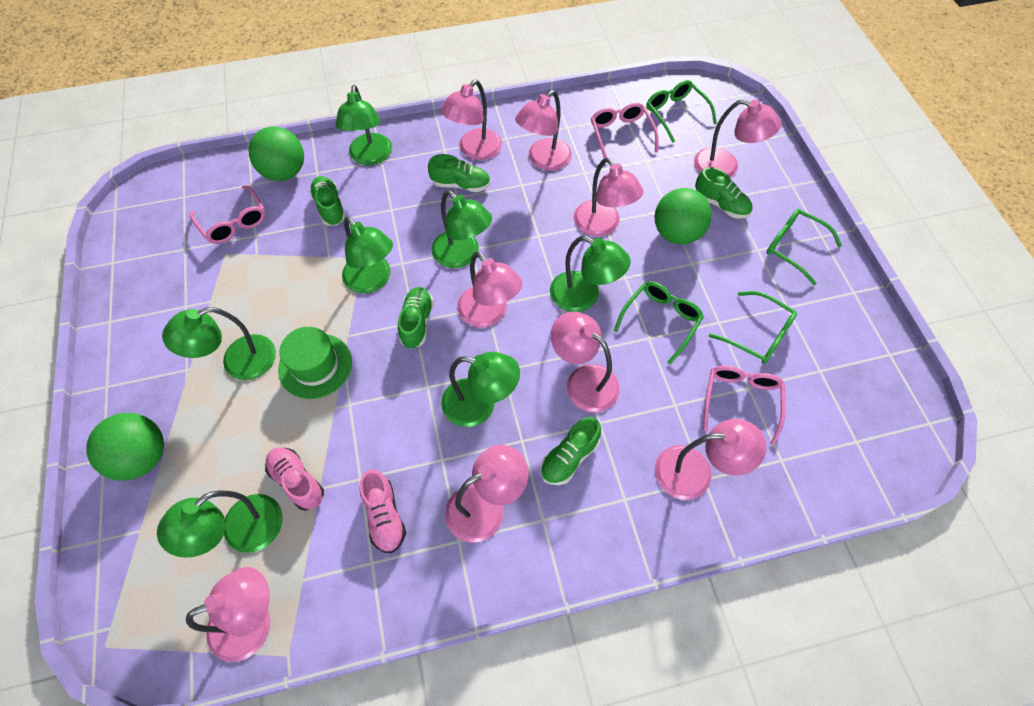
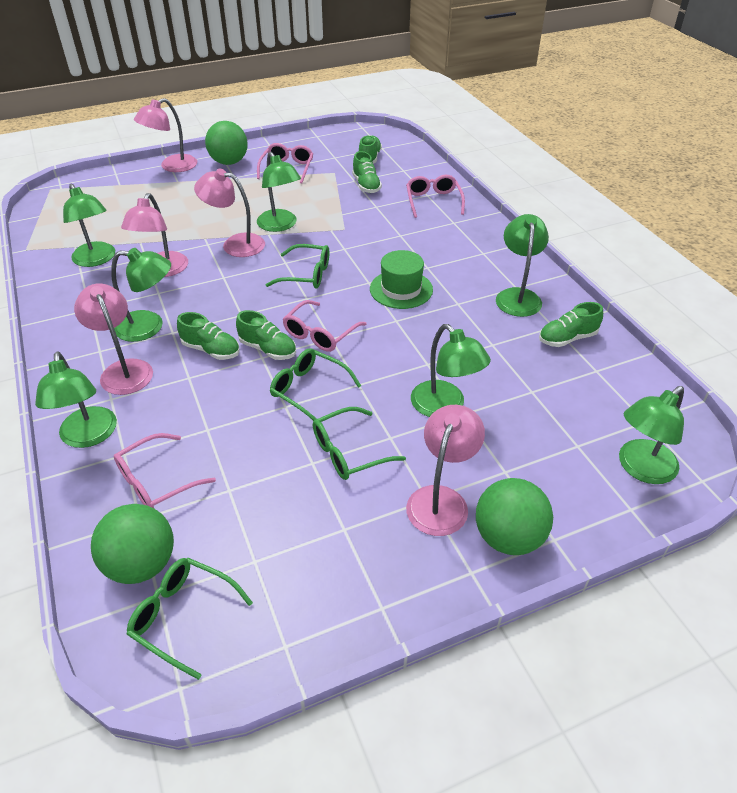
pink glasses: 3 -> 4
pink lamp: 9 -> 5
pink shoe: 2 -> 0

